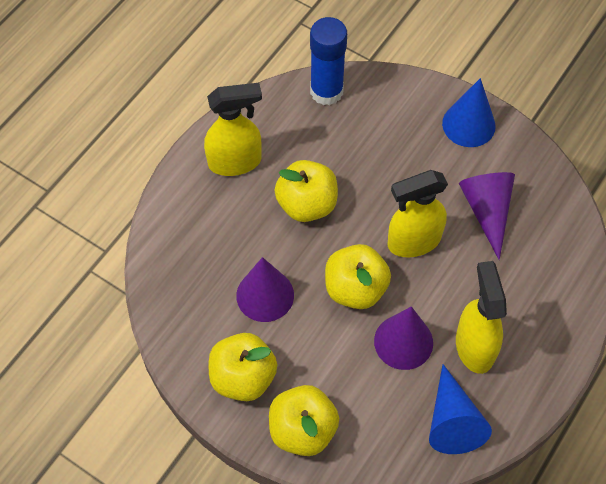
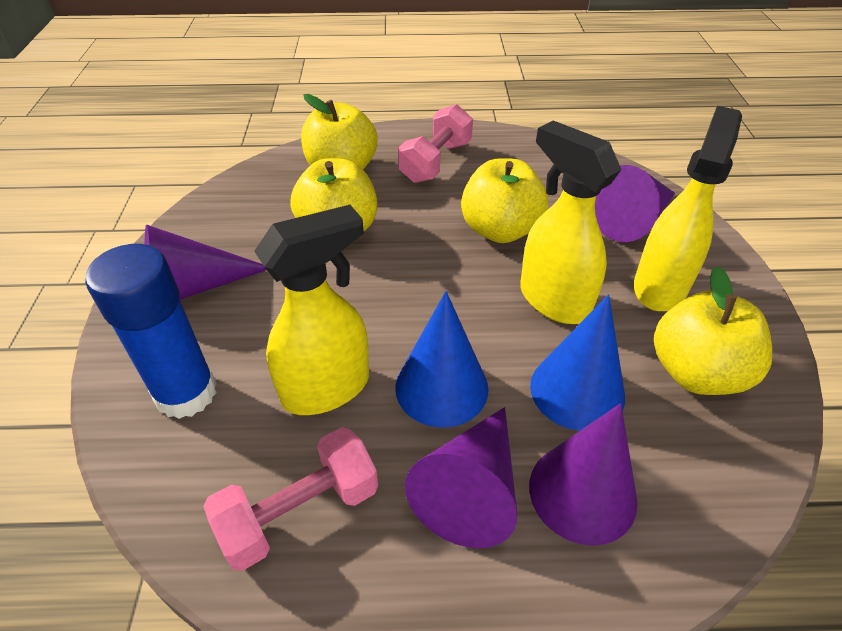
pink dumbbell: 0 -> 2
purple cone: 3 -> 4

